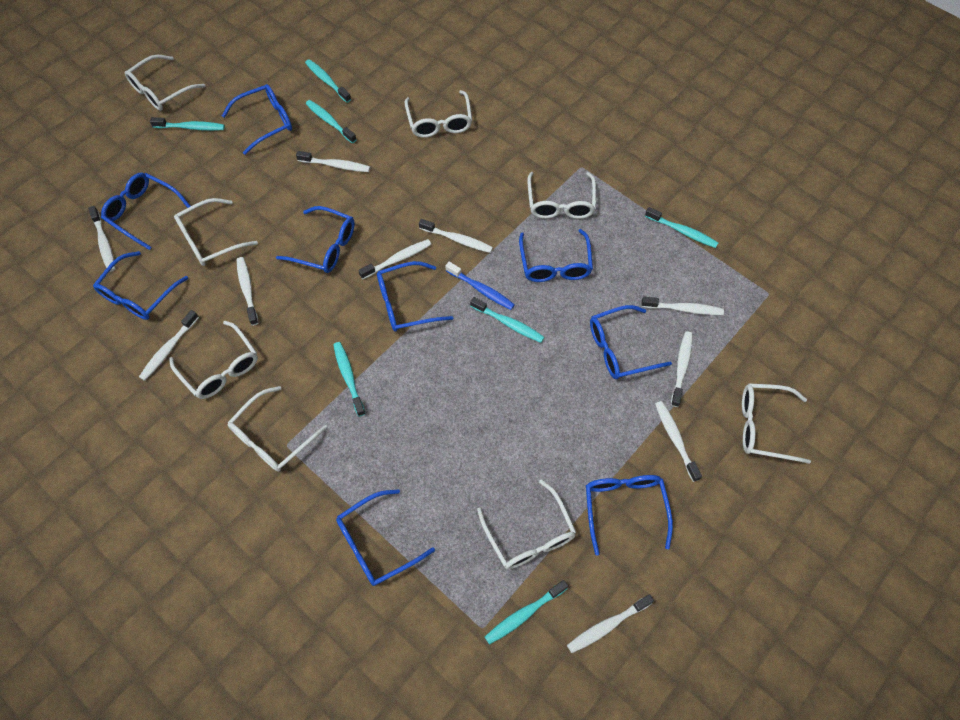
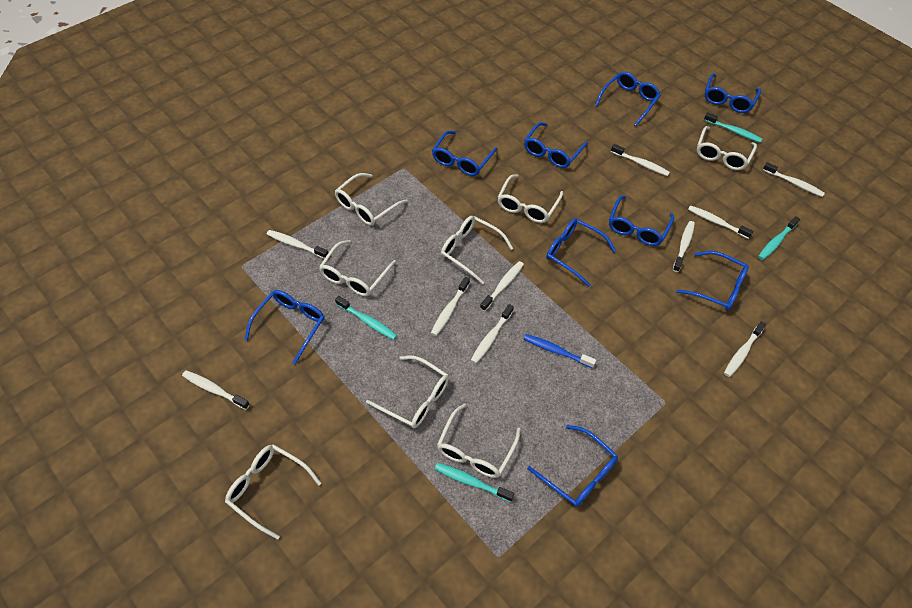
turquoise toothbrush: 7 -> 4

